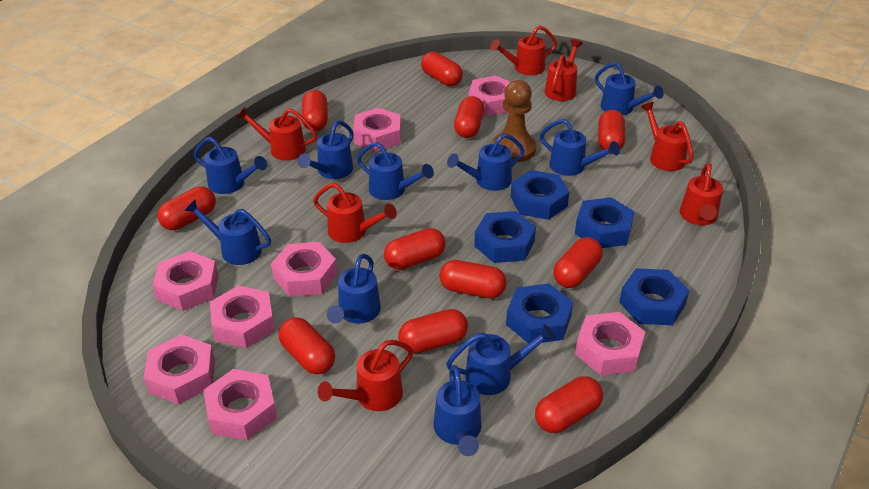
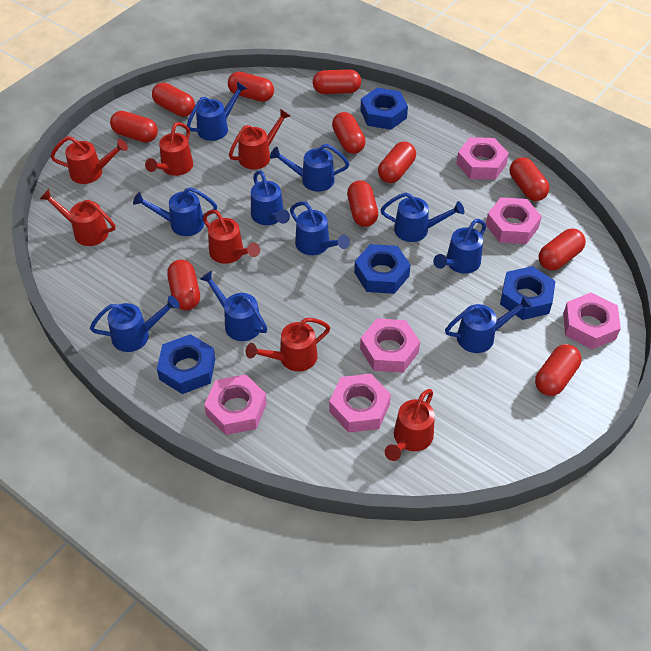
blue nut: 5 -> 4
brown pawn: 1 -> 0
pink nut: 8 -> 6

